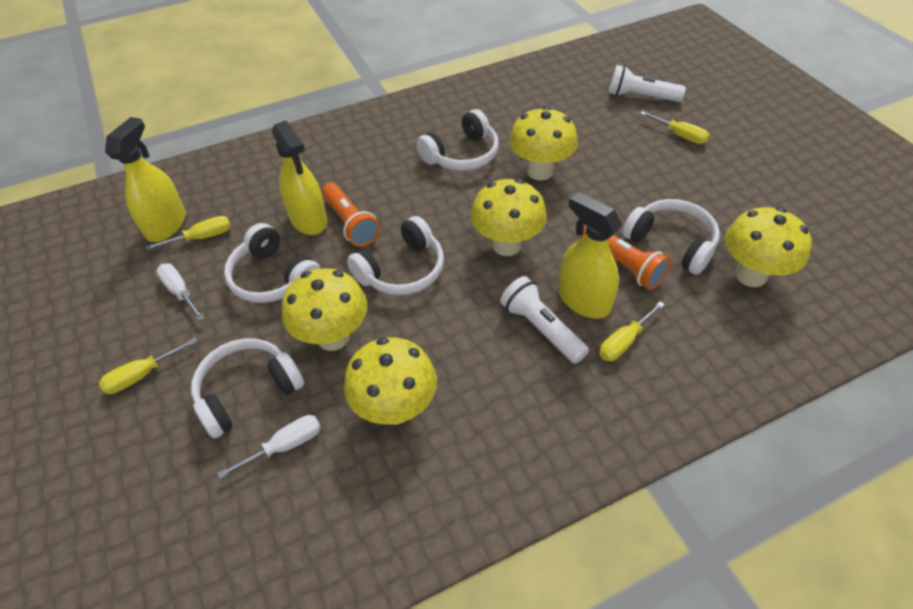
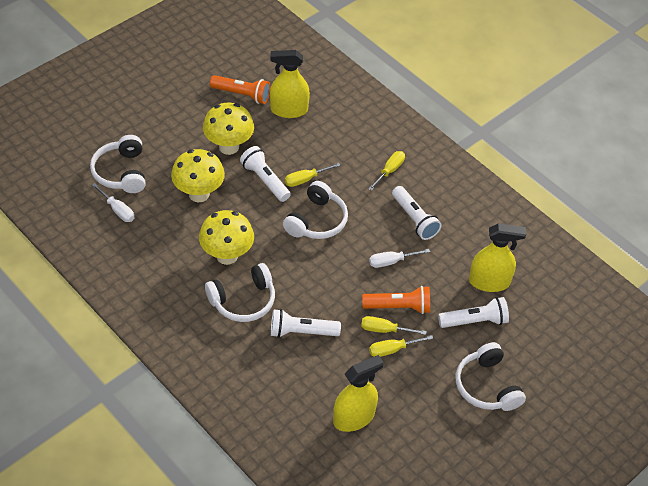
white flashlight: 2 -> 4
white headphones: 5 -> 4
yellow mushroom: 5 -> 3

